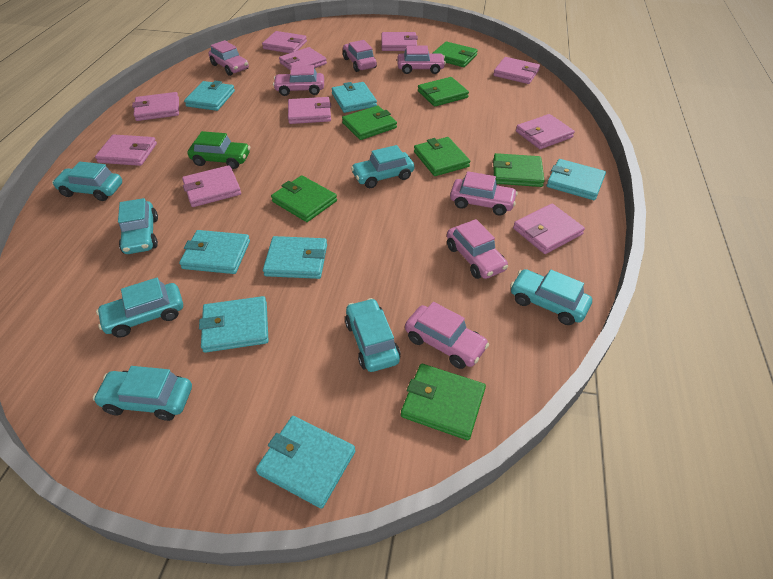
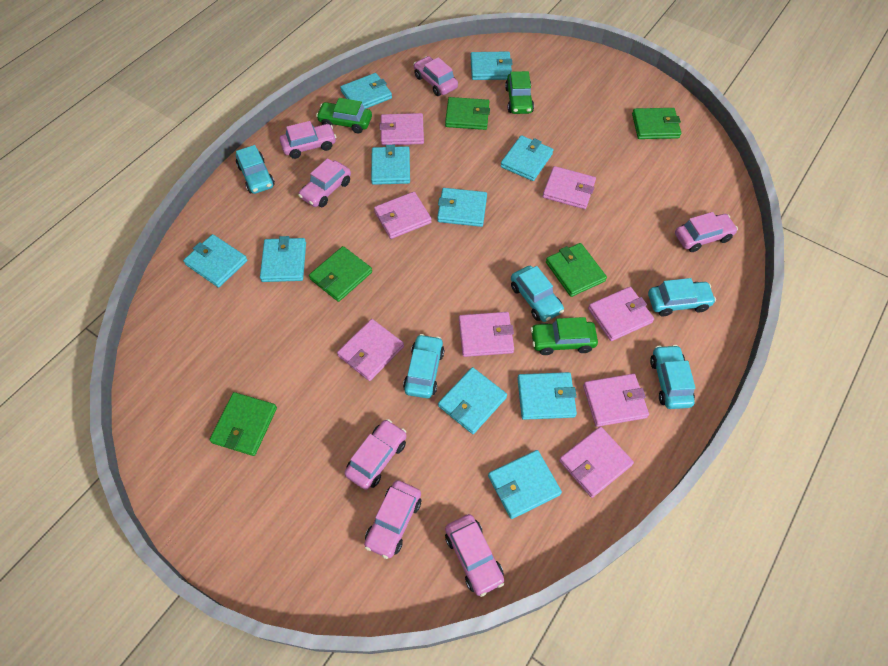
green car: 1 -> 3
green wallet: 7 -> 5
pink wallet: 10 -> 8
turquoise car: 7 -> 5
turquoise wallet: 7 -> 10

